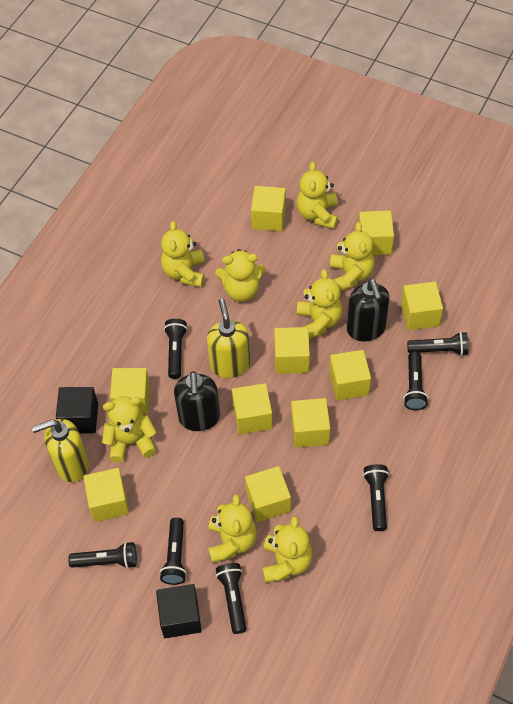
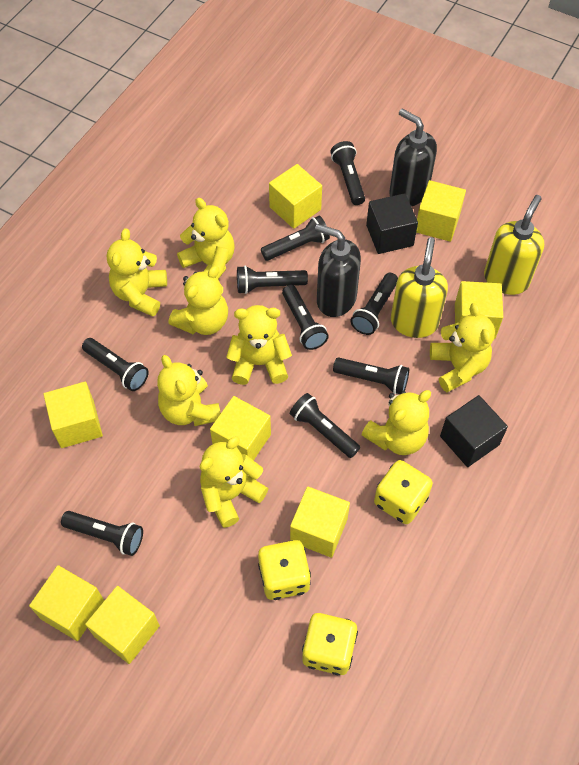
black flashlight: 7 -> 9
yellow cube: 10 -> 8
yellow dice: 0 -> 3

